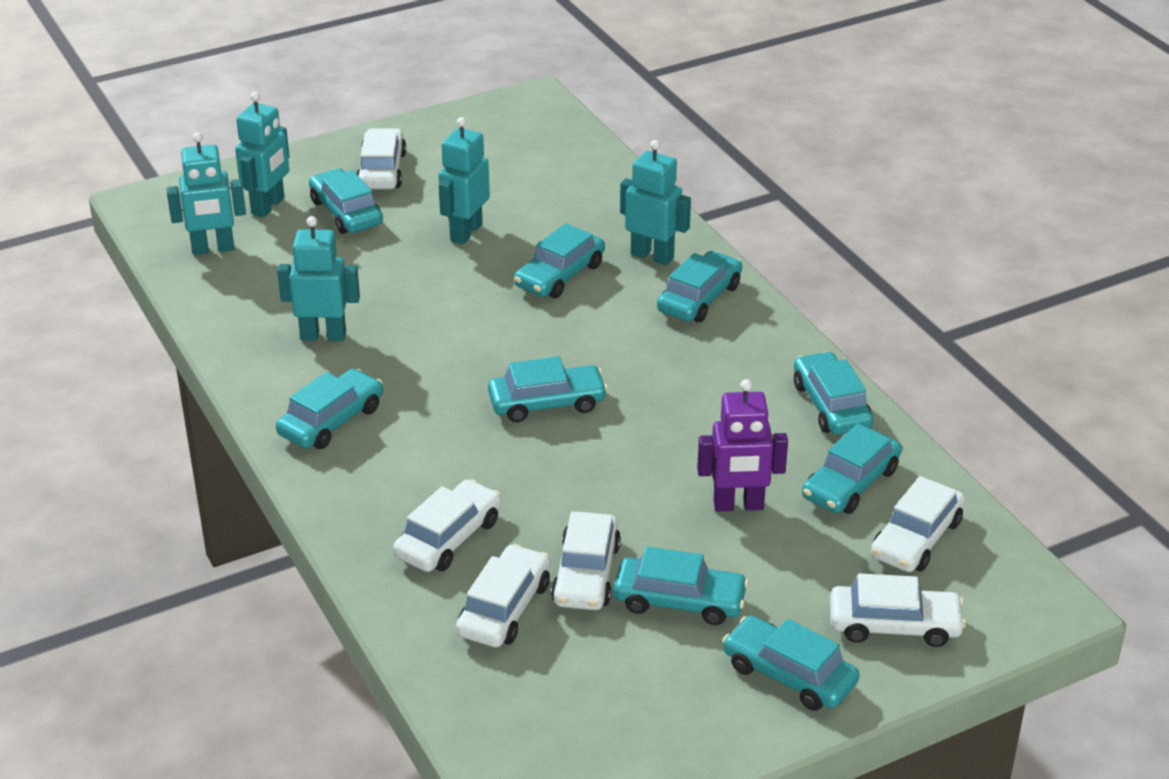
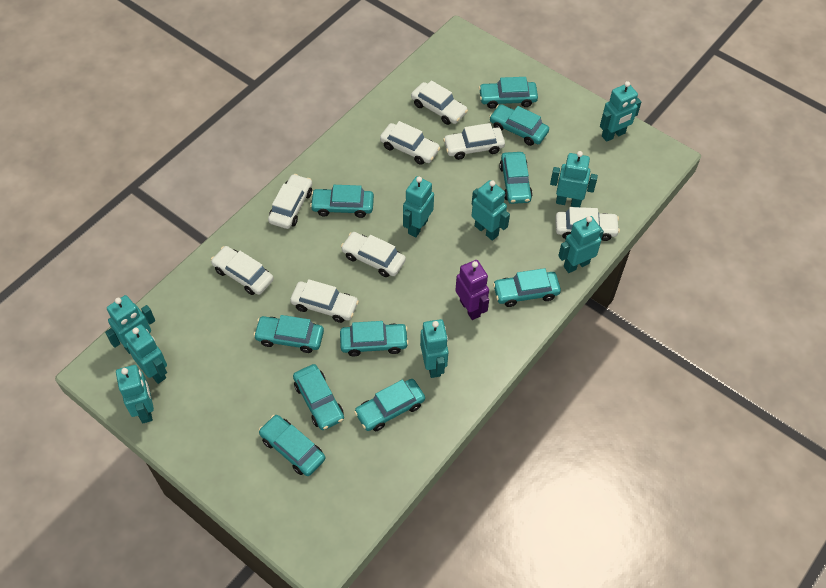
turquoise car: 9 -> 10
turquoise robot: 5 -> 9
white car: 6 -> 8

